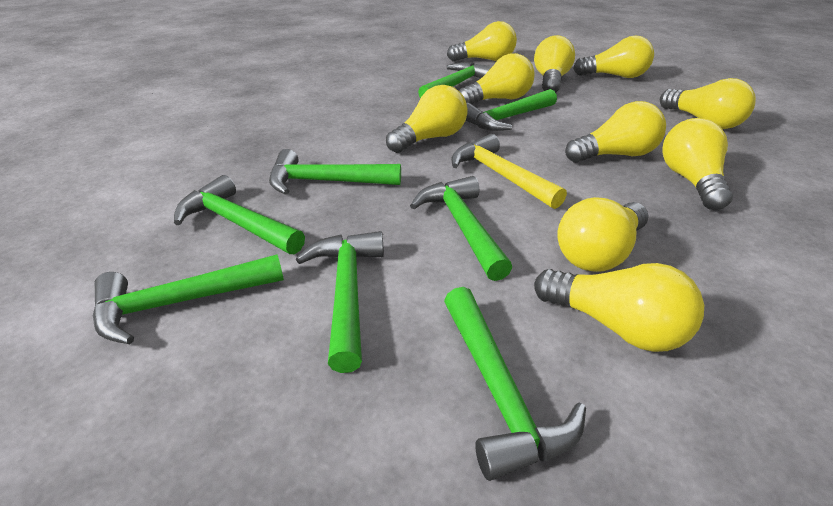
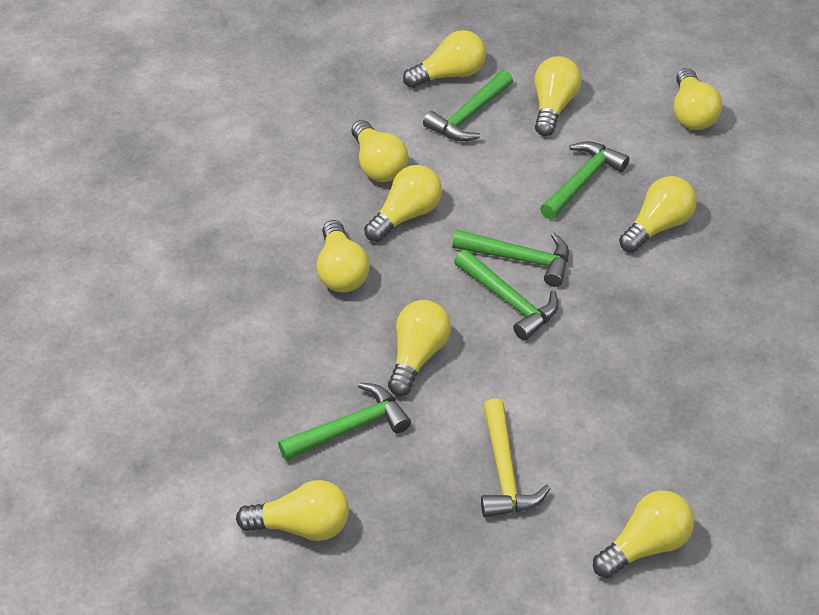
green hammer: 8 -> 5

